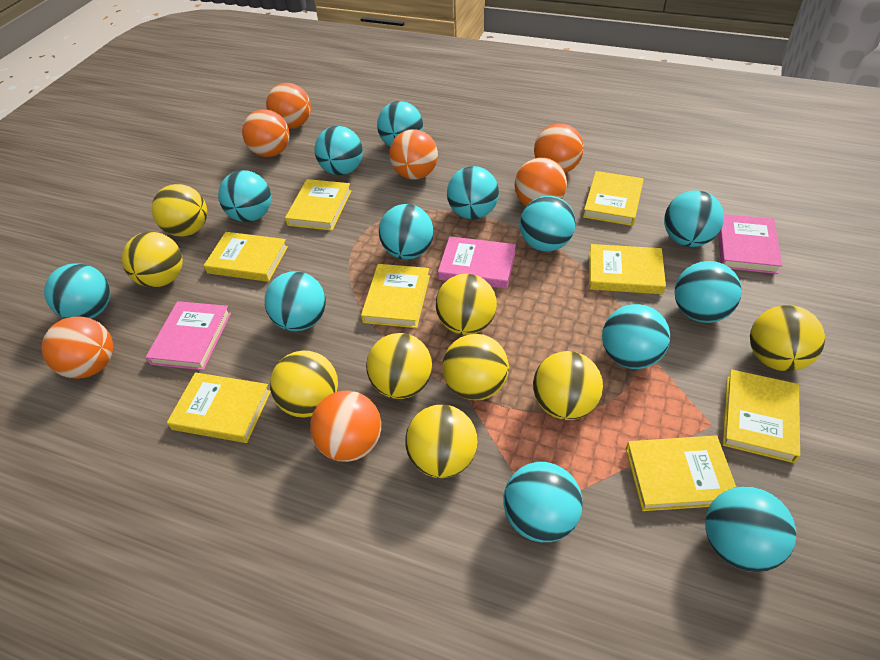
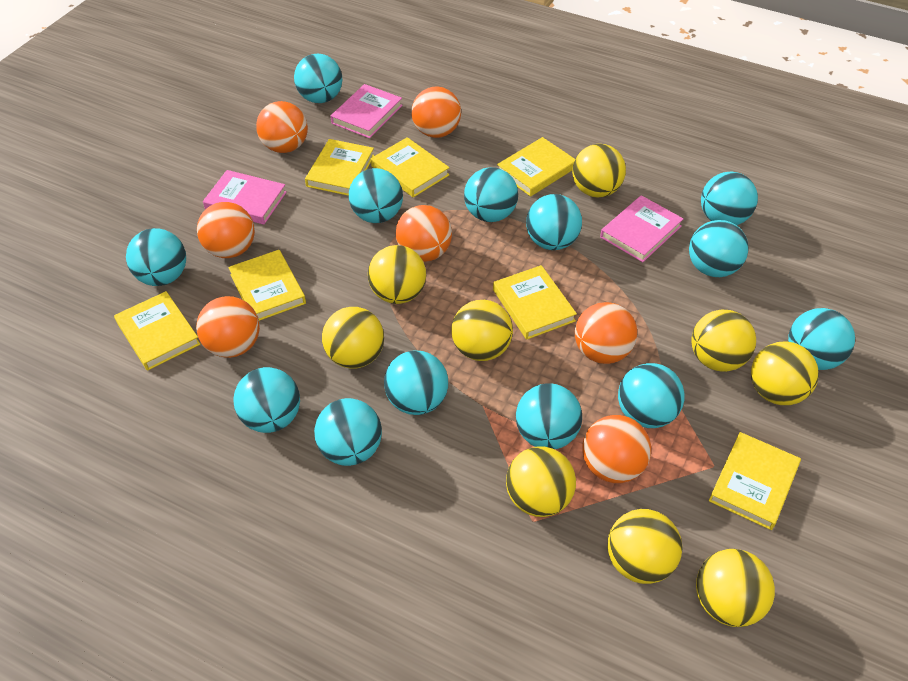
yellow book: 8 -> 7

